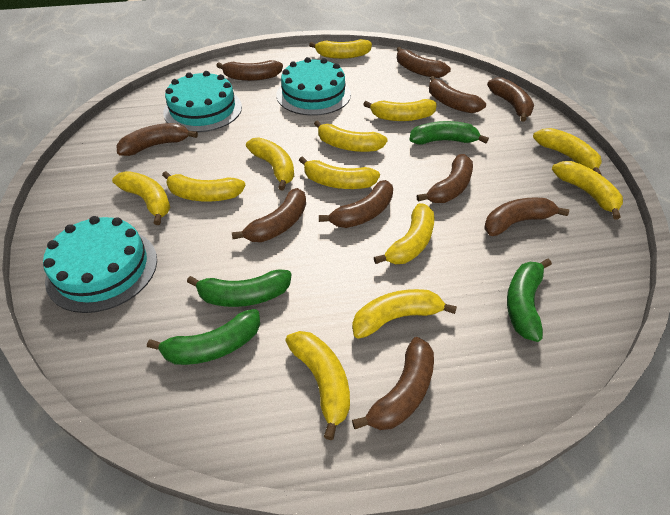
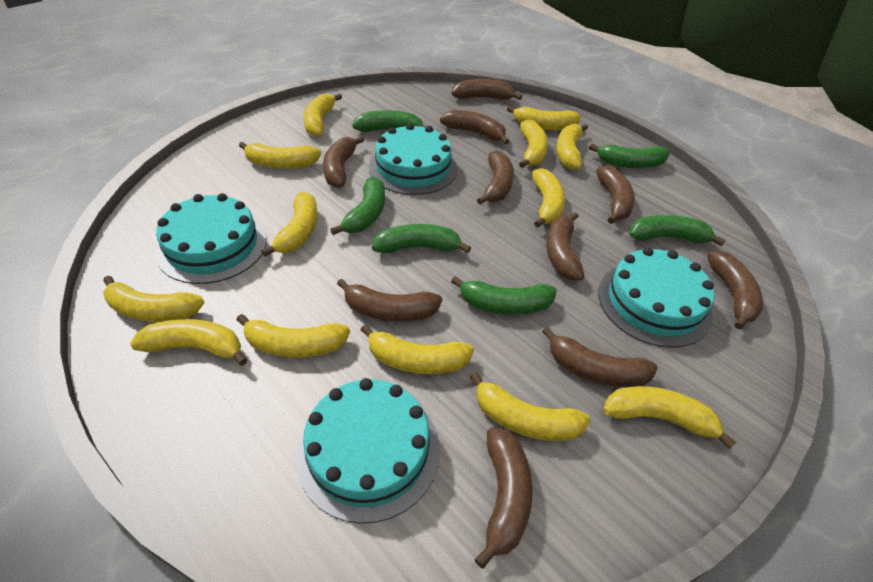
green banana: 4 -> 6
turquoise cake: 3 -> 4
yellow banana: 12 -> 13

